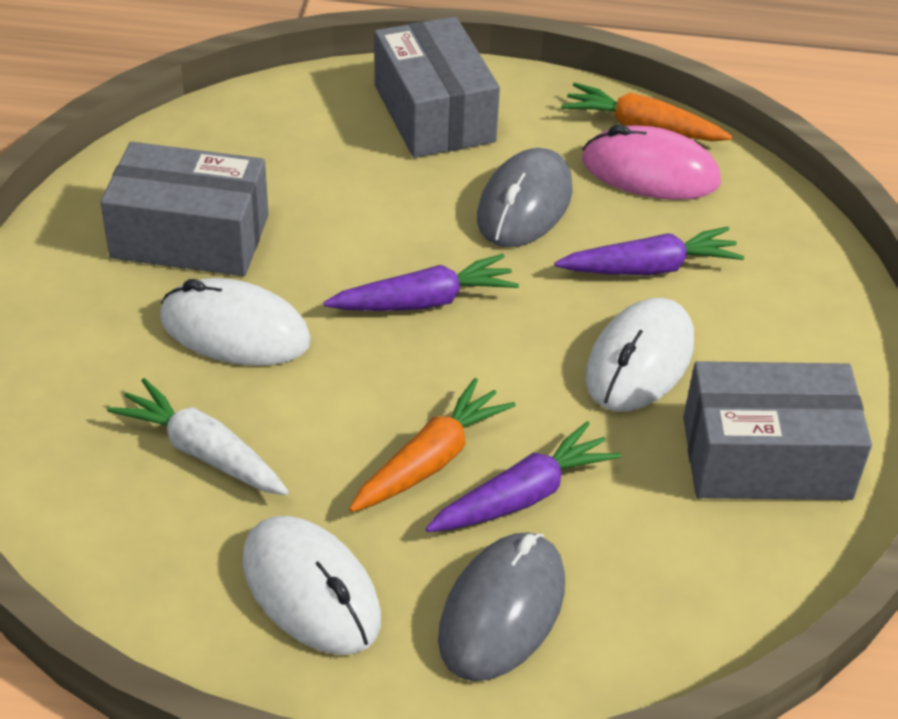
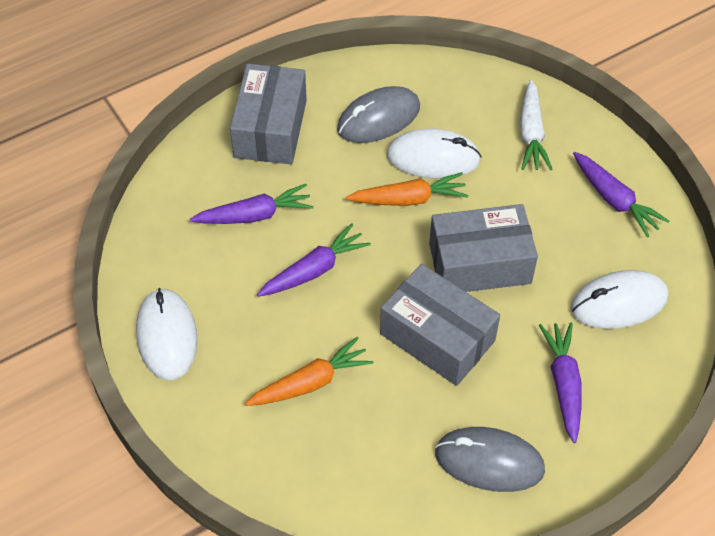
pink mouse: 1 -> 0
purple carrot: 3 -> 4

